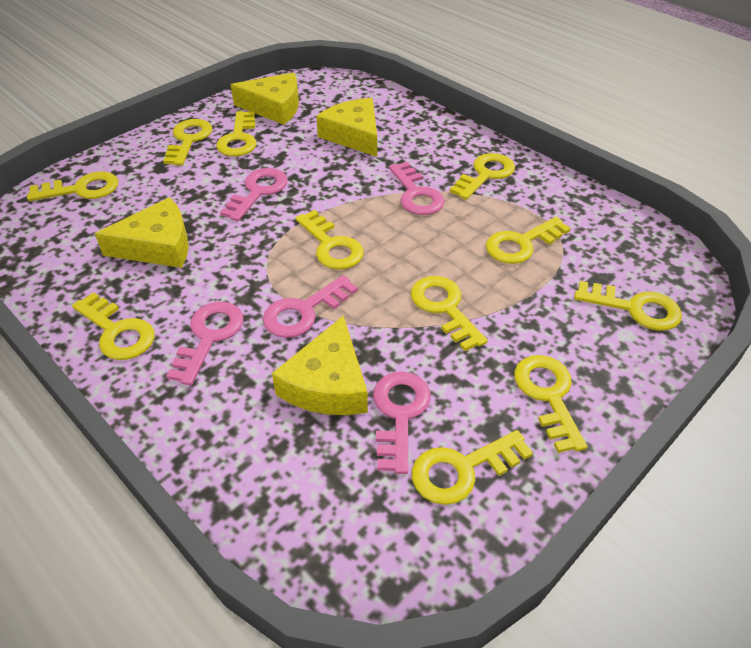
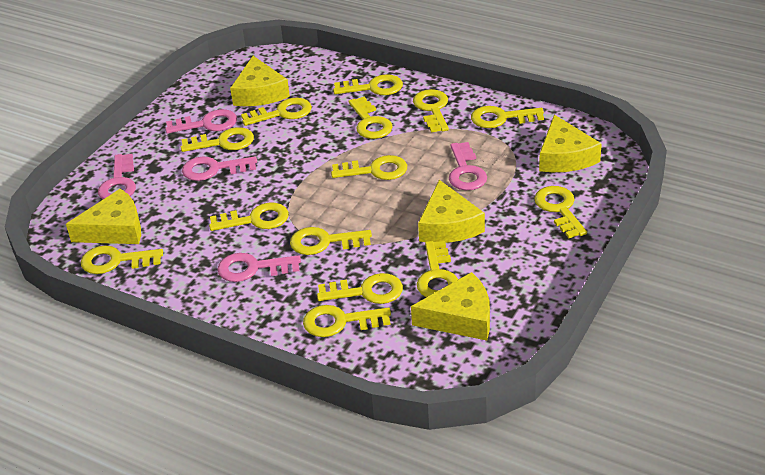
yellow cheese: 4 -> 5
yellow key: 11 -> 14

